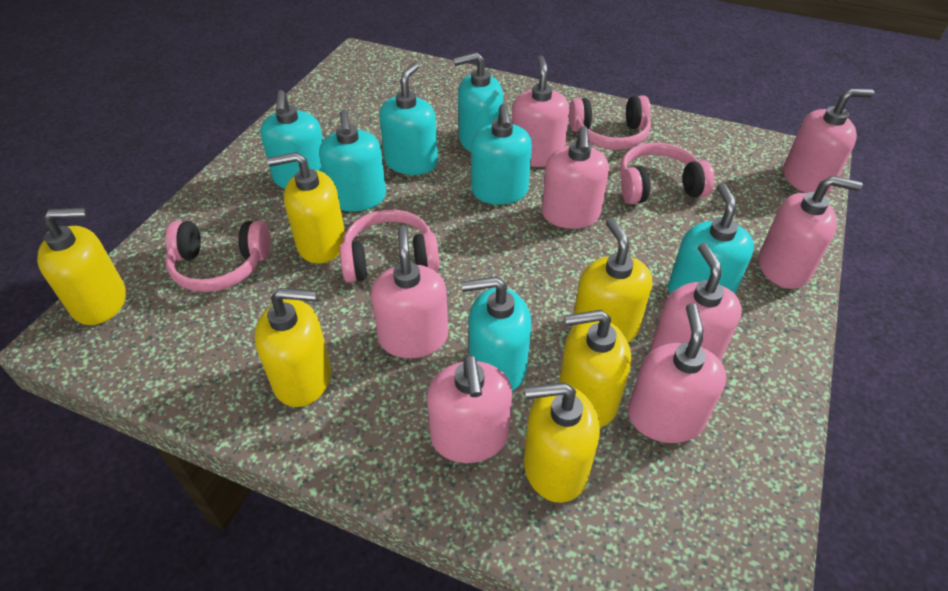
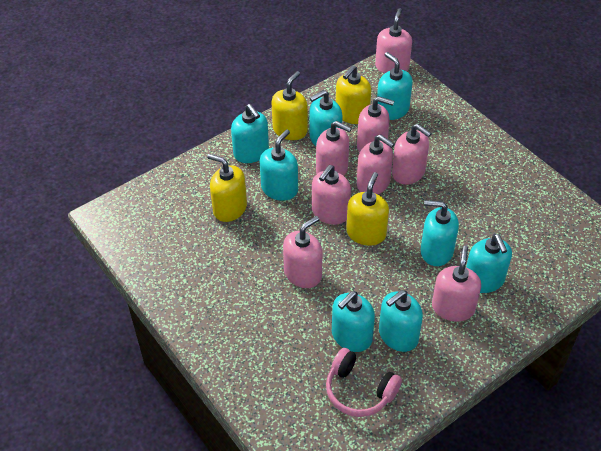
pink headphones: 4 -> 1
turquoise soap dispenser: 7 -> 8
yellow soap dispenser: 6 -> 4

